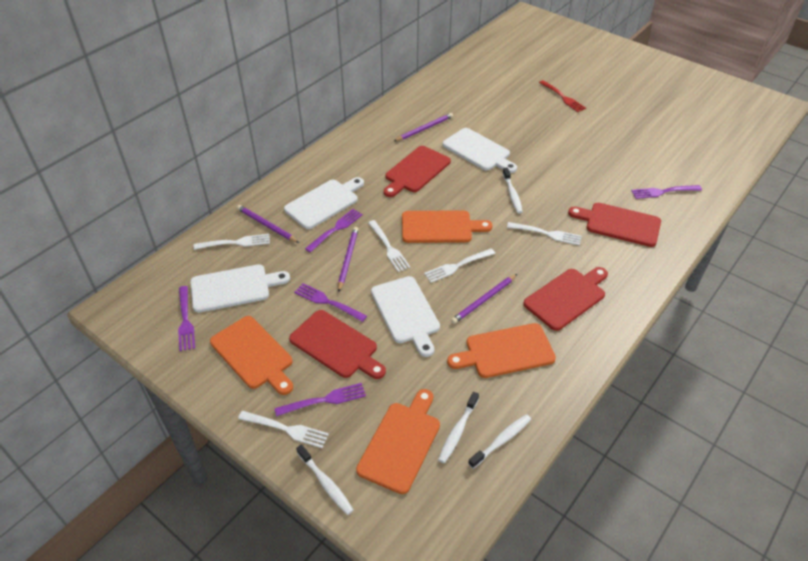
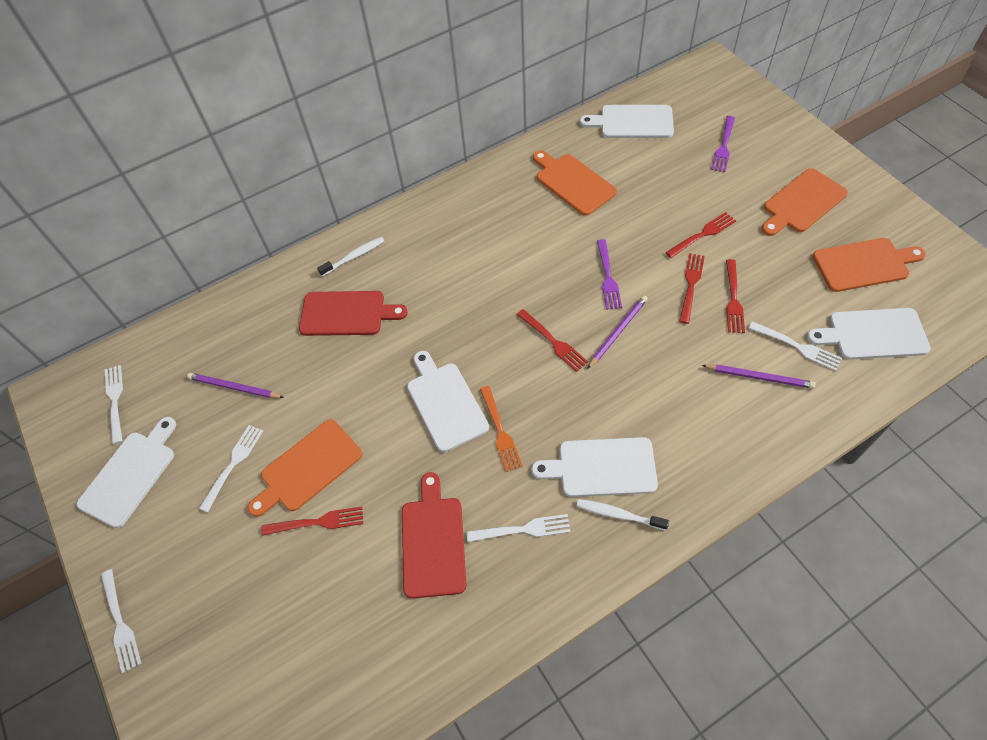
orange fork: 0 -> 1
purple fork: 5 -> 2
purple pencil: 4 -> 3
red cutting board: 4 -> 2
red fork: 1 -> 5
white cutting board: 4 -> 5
white toothbrush: 4 -> 2

